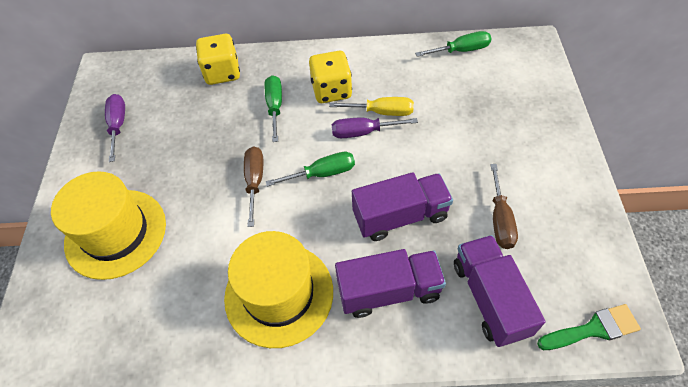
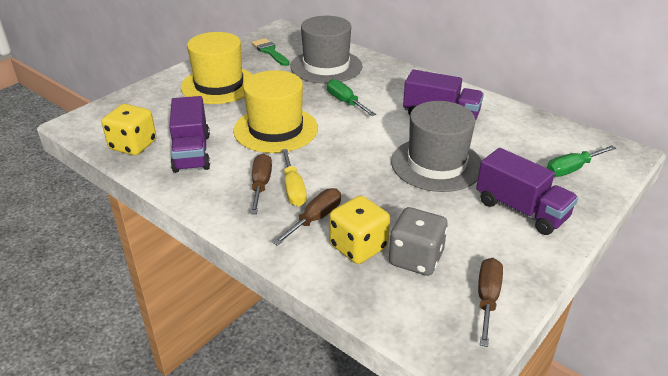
brown screwdriver: 2 -> 3
green screwdriver: 3 -> 2
grey dice: 0 -> 1
grey hat: 0 -> 2
purple screwdriver: 2 -> 0

